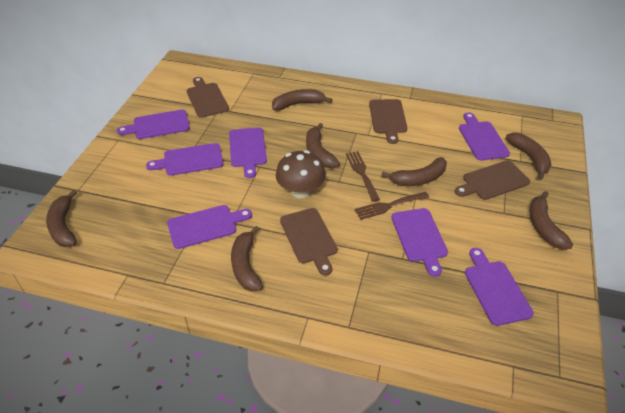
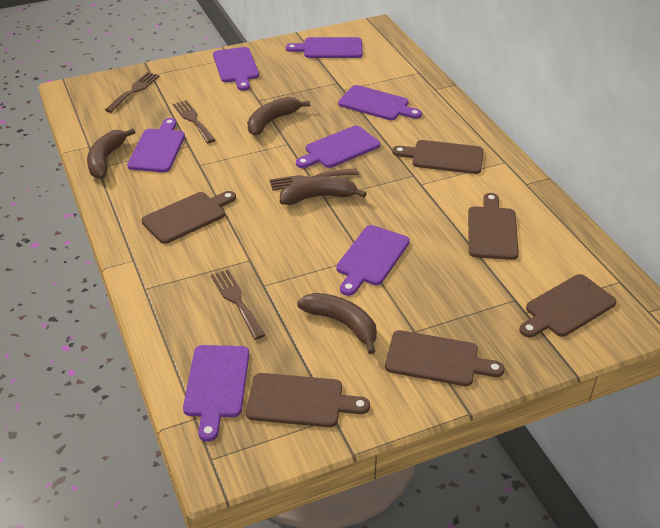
brown banana: 7 -> 4
brown cutting board: 4 -> 6
brown fork: 2 -> 4
brown mushroom: 1 -> 0

